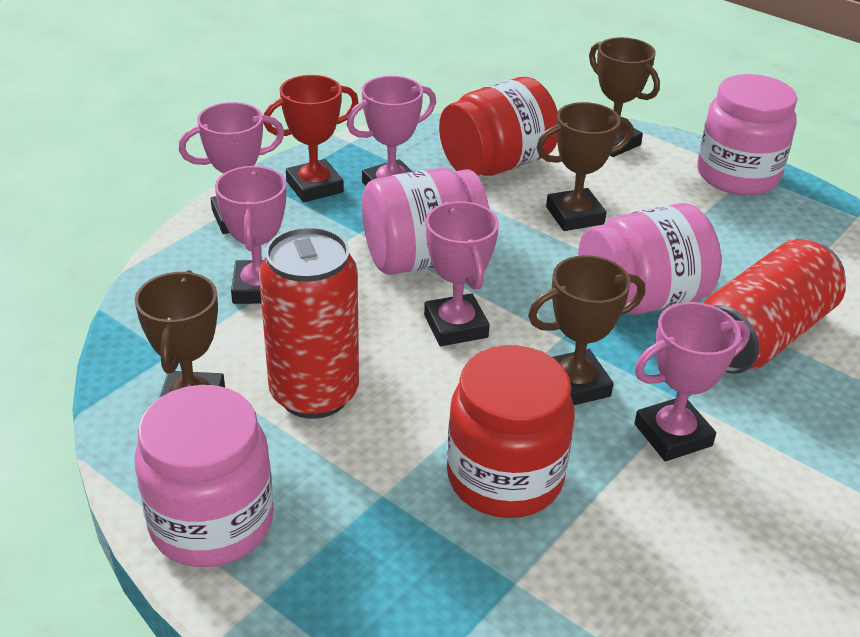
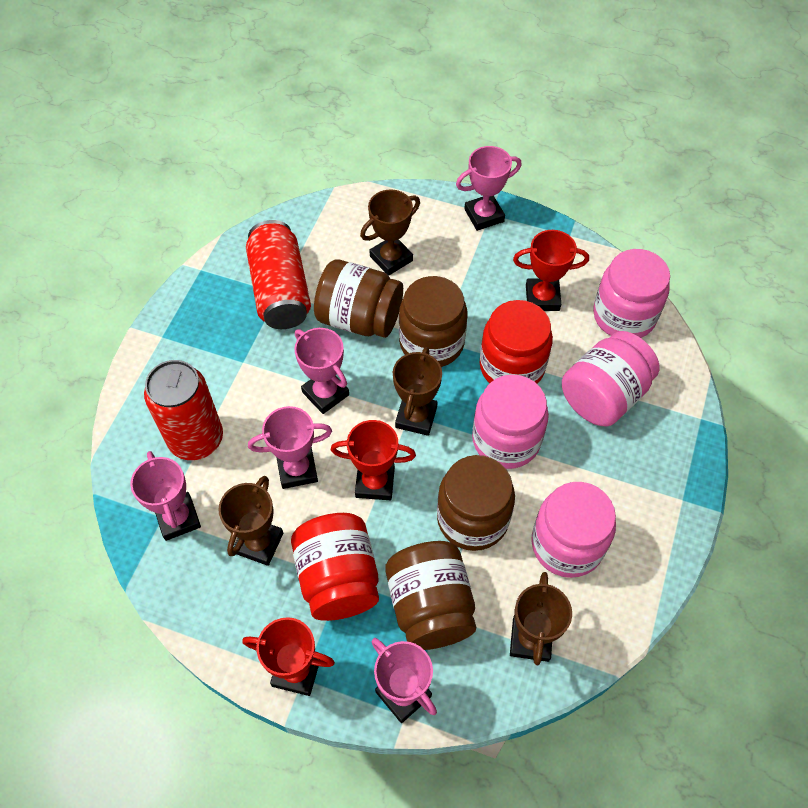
brown jar: 0 -> 4
red trophy: 1 -> 3

